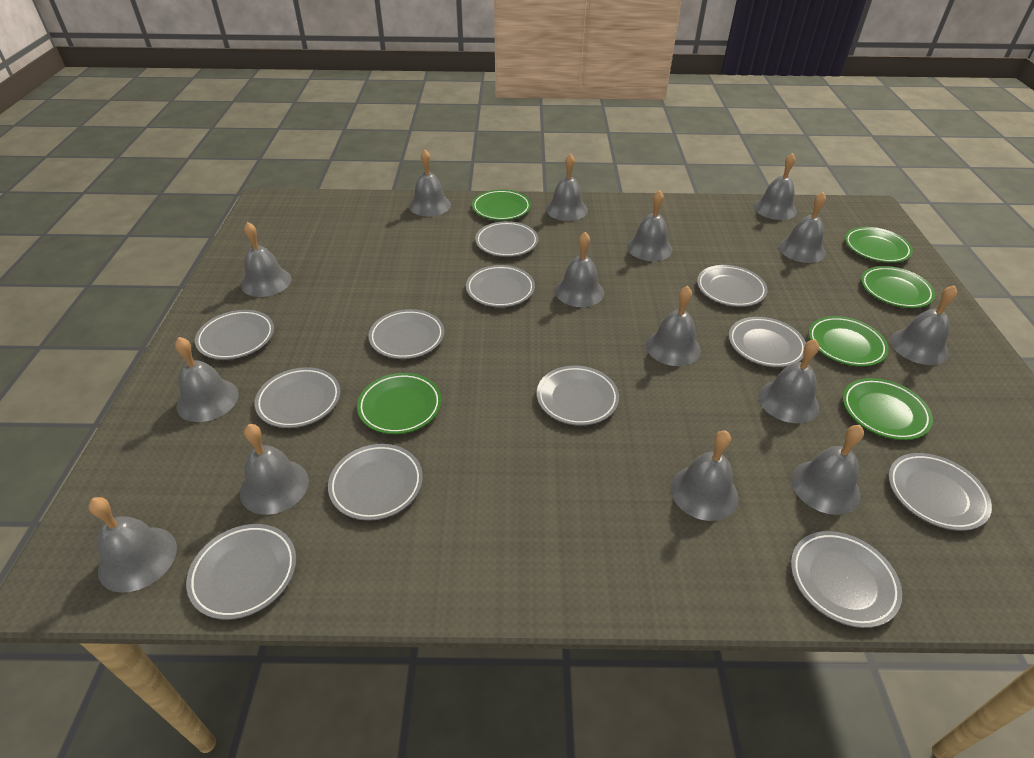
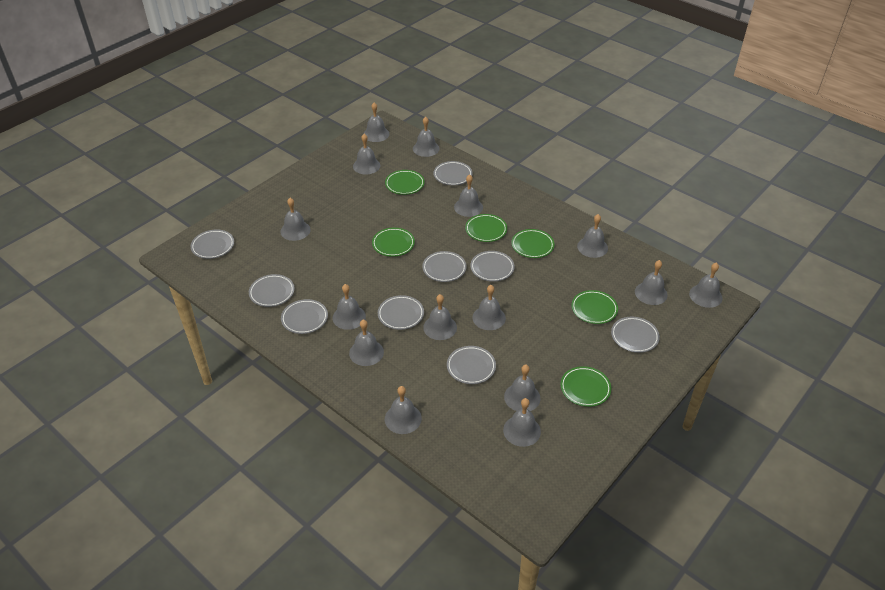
grey plate: 12 -> 9

